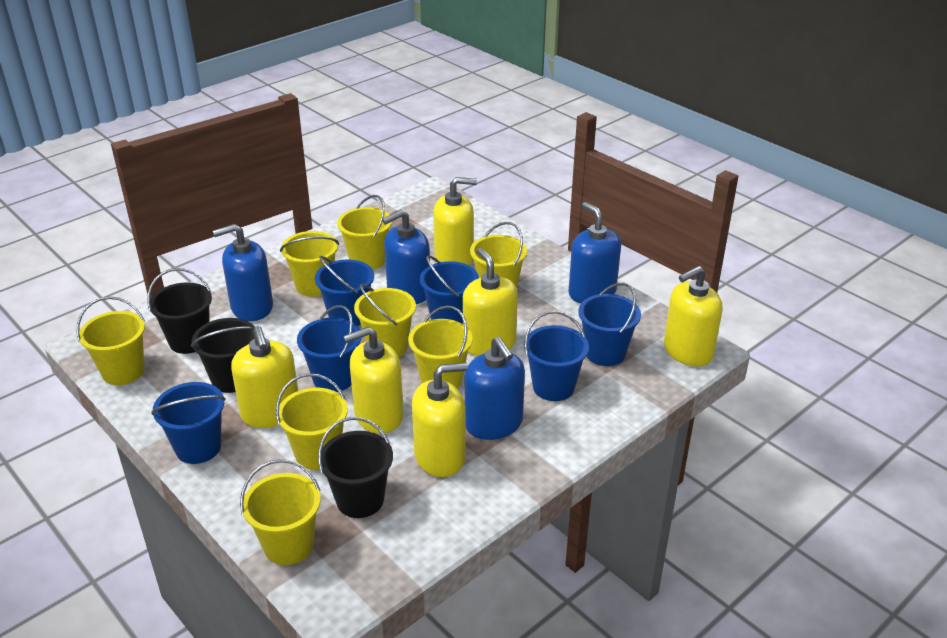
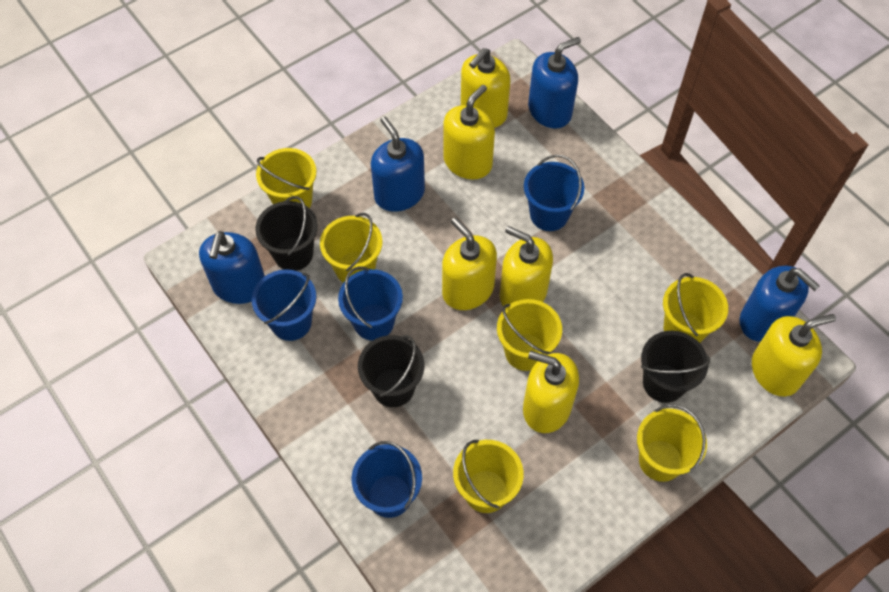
blue bucket: 6 -> 4
yellow bucket: 8 -> 6

